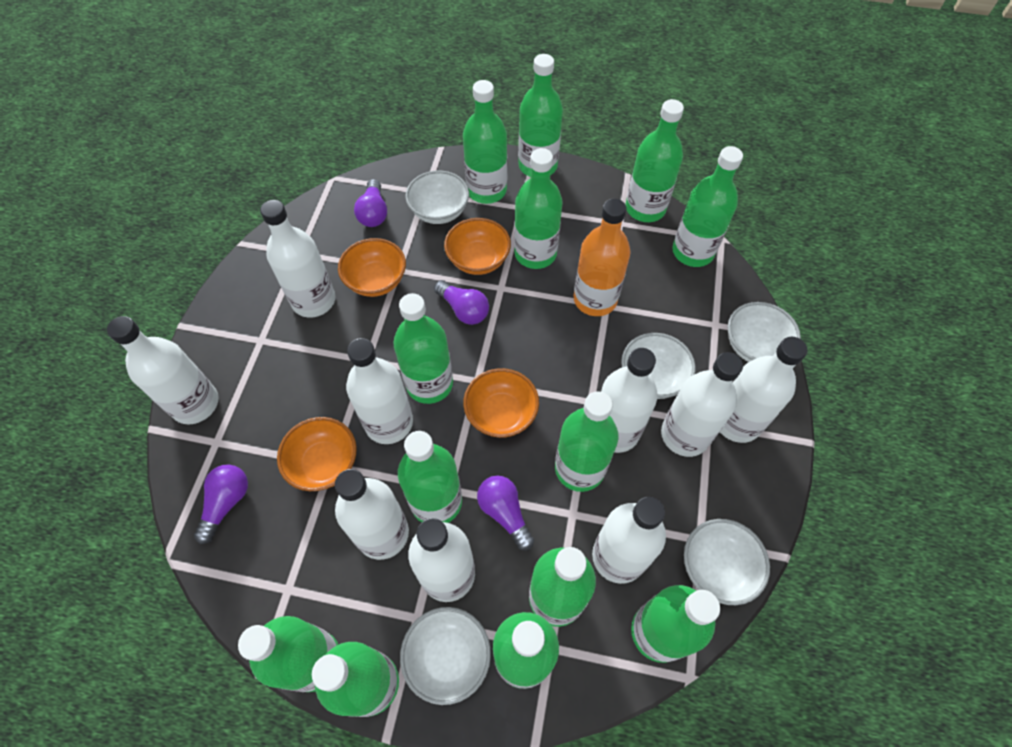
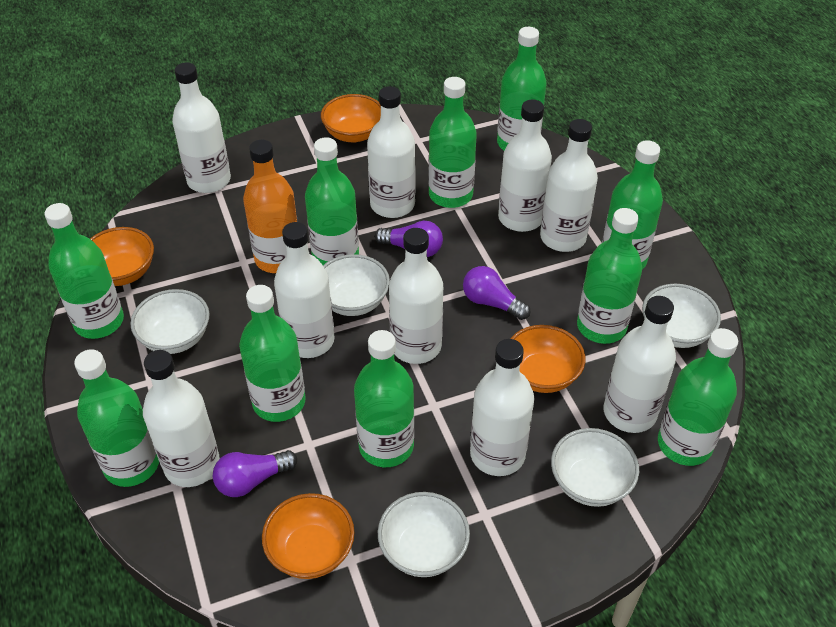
green bottle: 13 -> 10
purple light bulb: 4 -> 3

